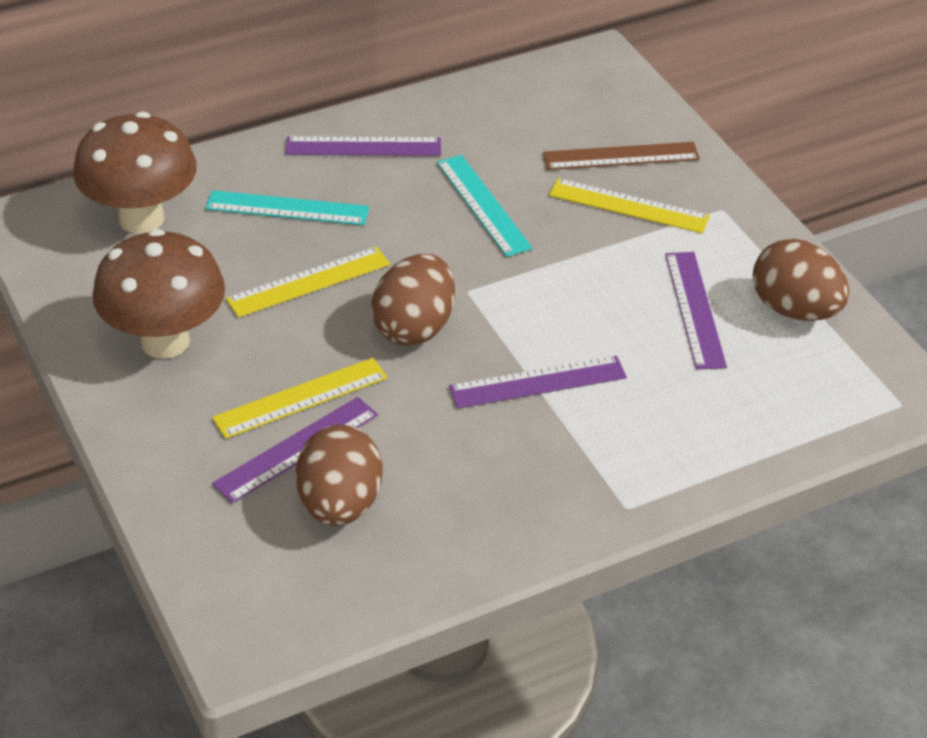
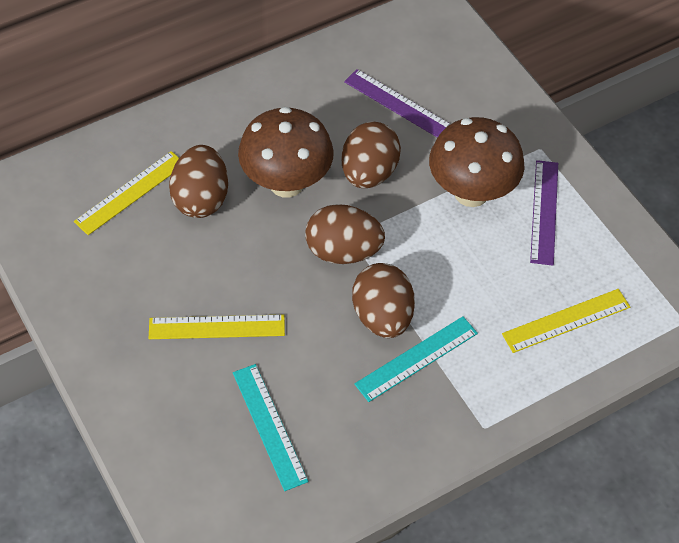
brown egg: 3 -> 4
brown ruler: 1 -> 0
purple ruler: 4 -> 2

